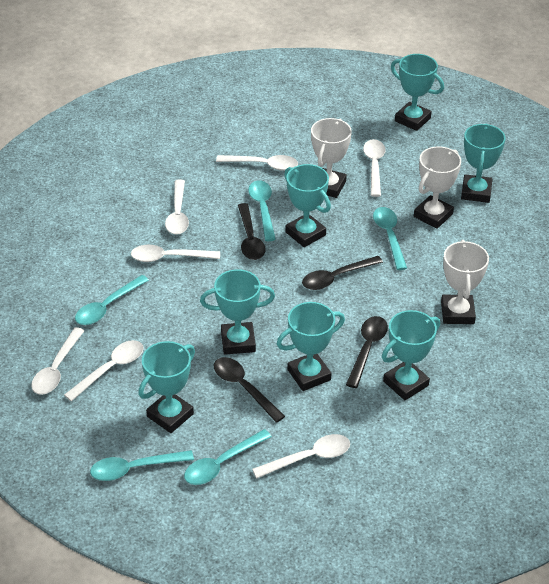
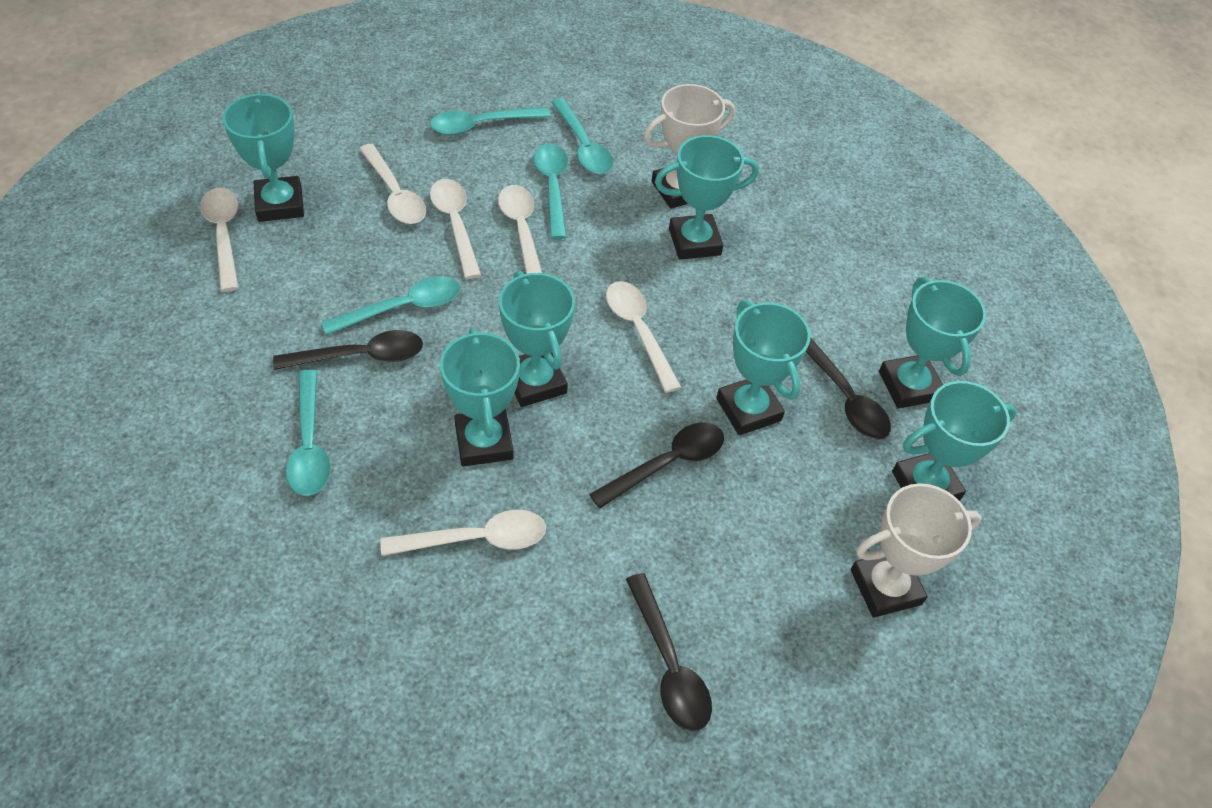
white spoon: 7 -> 6
white trophy: 3 -> 2

